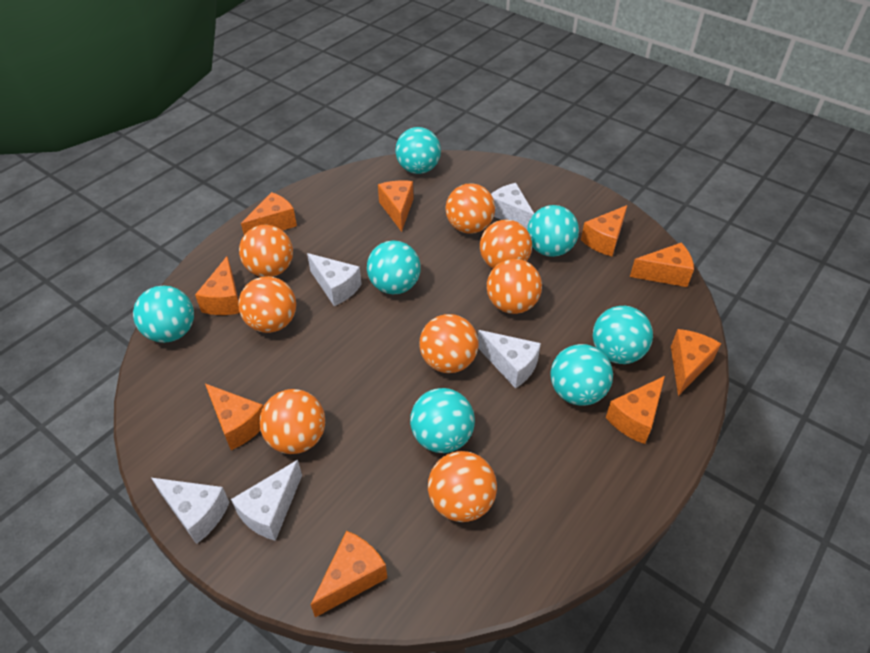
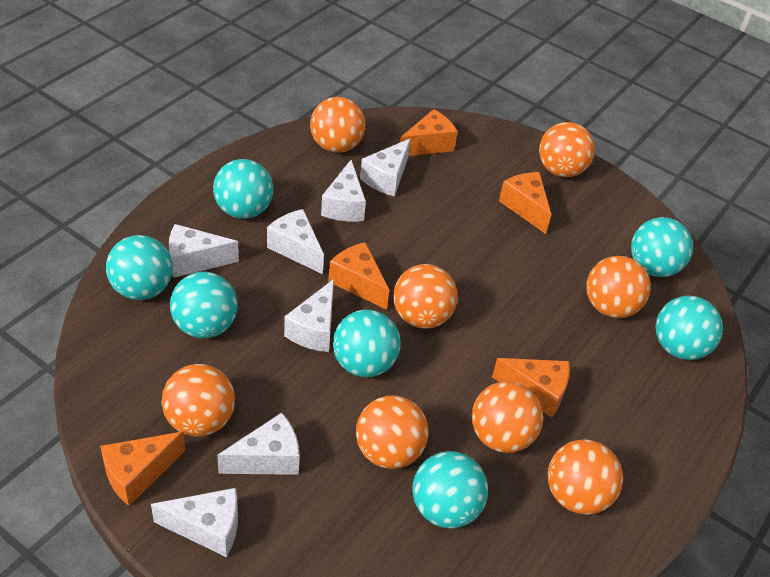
orange cheese: 9 -> 5
white cheese: 5 -> 7

